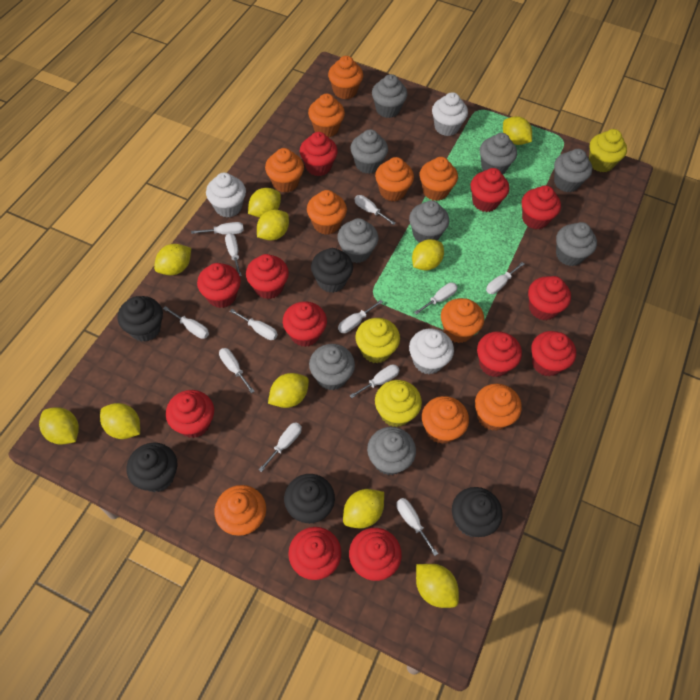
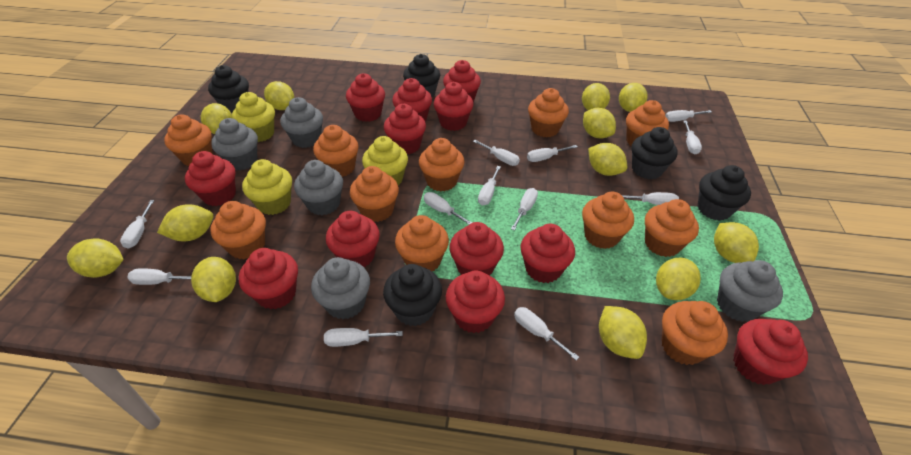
grey cupcake: 9 -> 5
orange cupcake: 10 -> 11
white cupcake: 3 -> 0
yellow lemon: 10 -> 12

